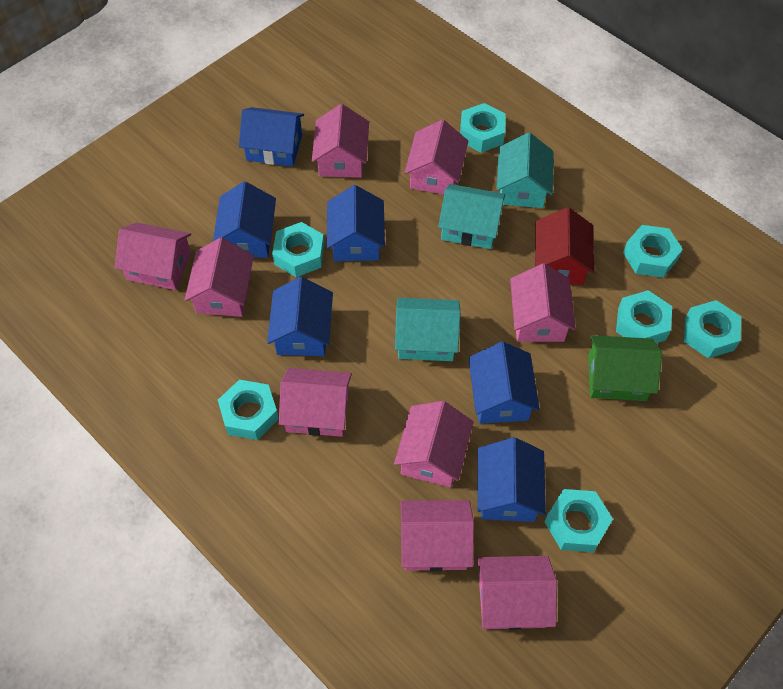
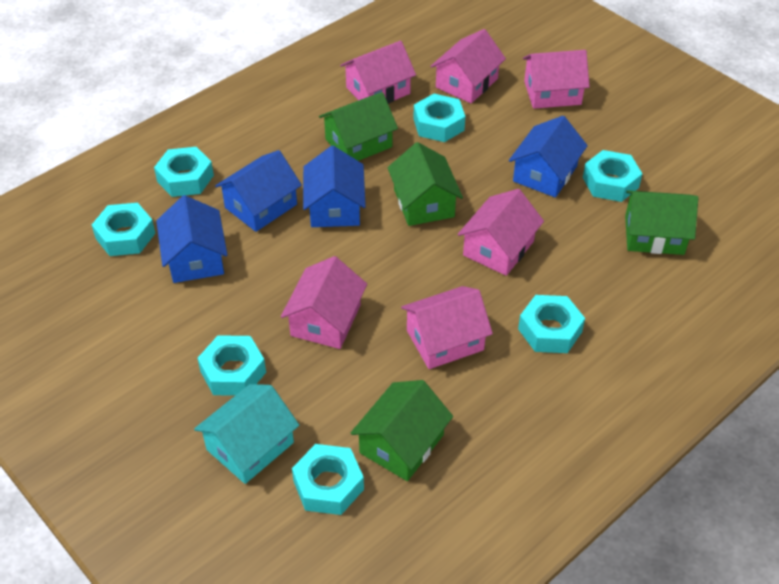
blue house: 6 -> 4
green house: 1 -> 4
pink house: 9 -> 6
red house: 1 -> 0
turquoise house: 3 -> 1

